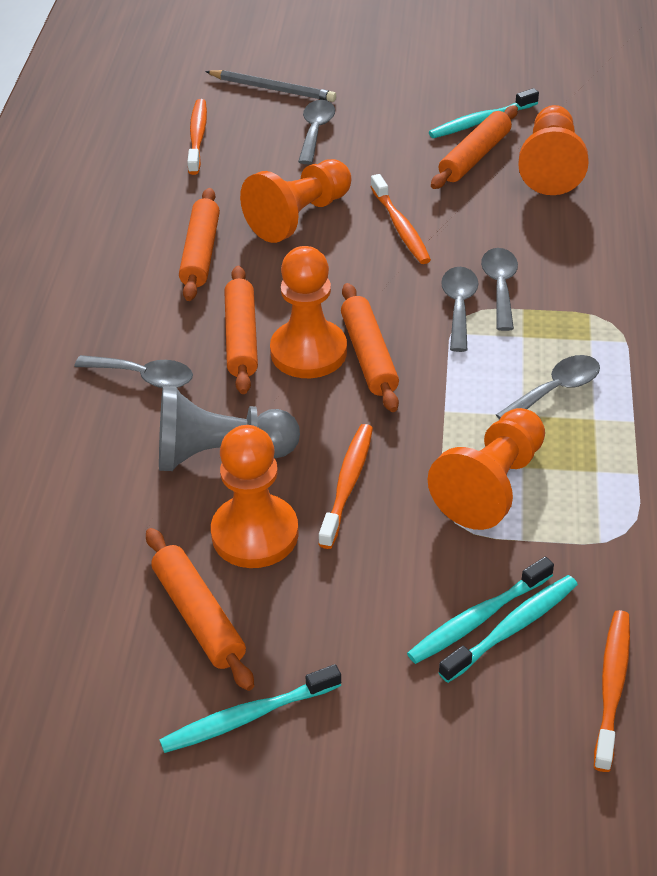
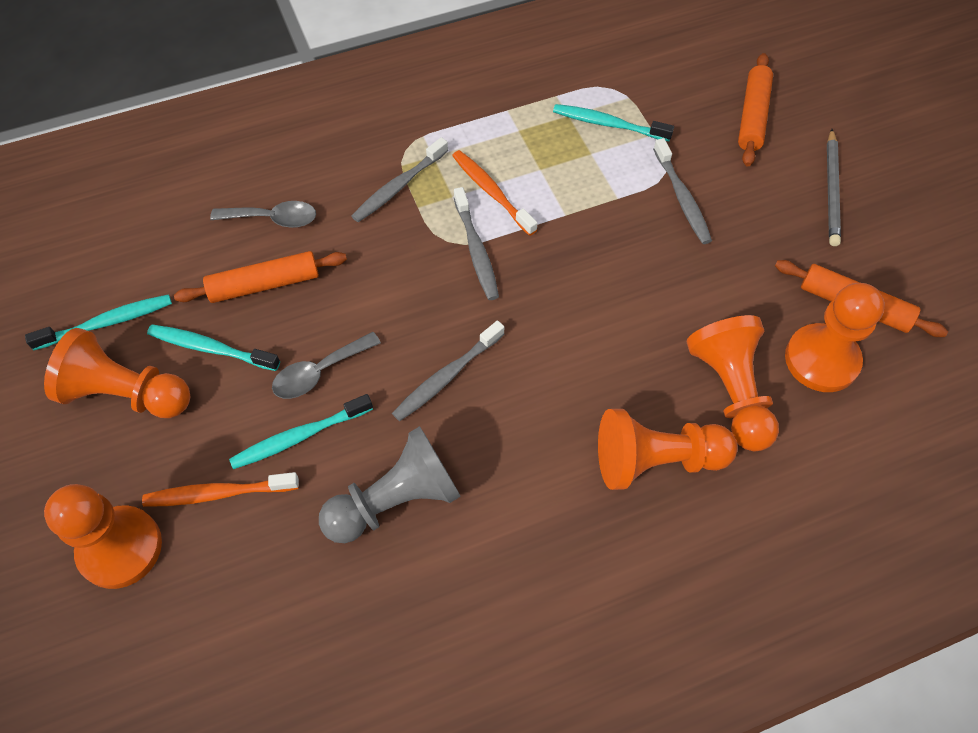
grey spoon: 5 -> 2
grey toothbrush: 0 -> 4
orange rolling pin: 5 -> 3
orange toothbrush: 4 -> 2

